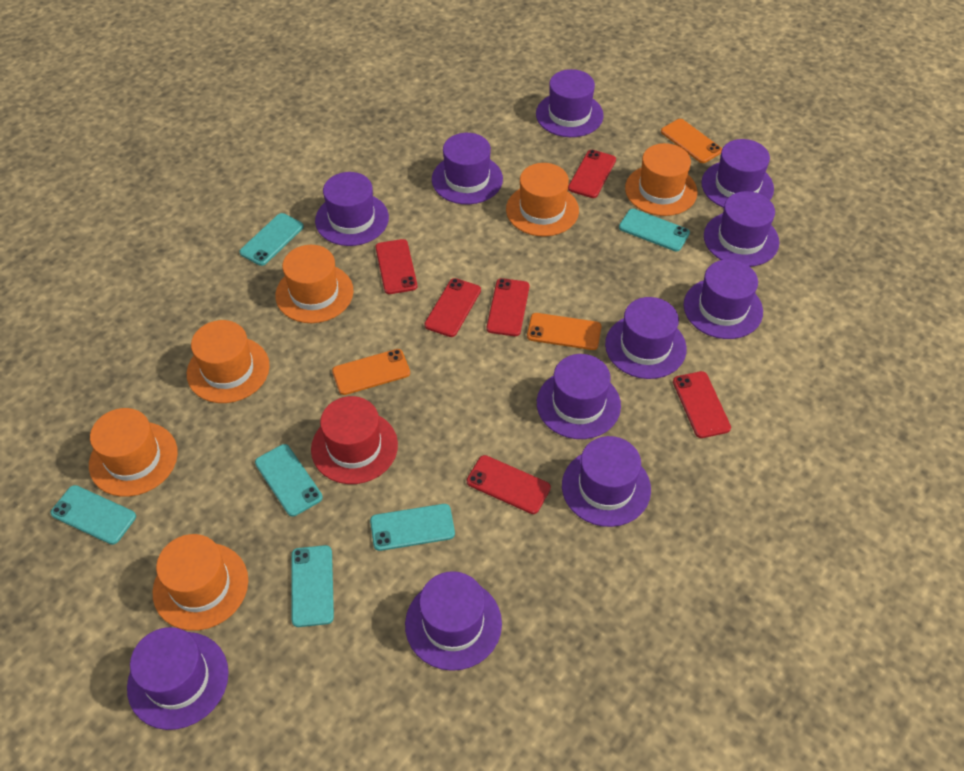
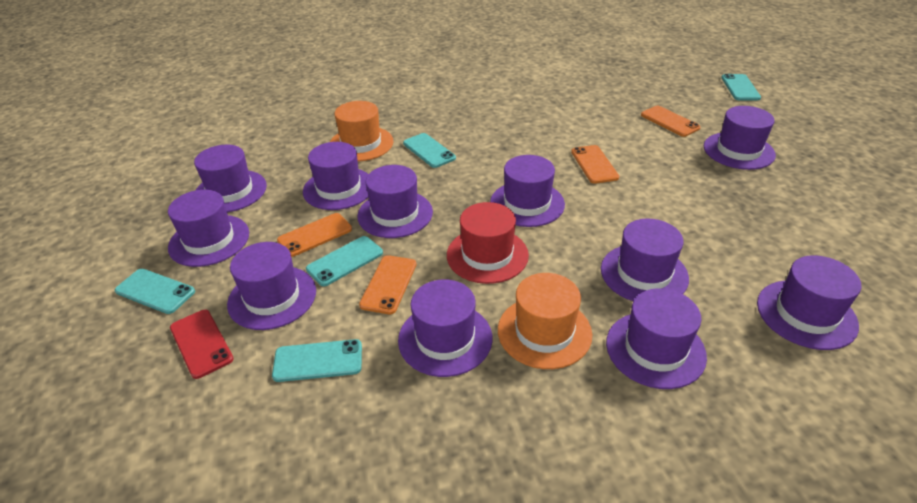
orange hat: 6 -> 2
orange phone: 3 -> 4
red phone: 6 -> 1
turquoise phone: 6 -> 5

